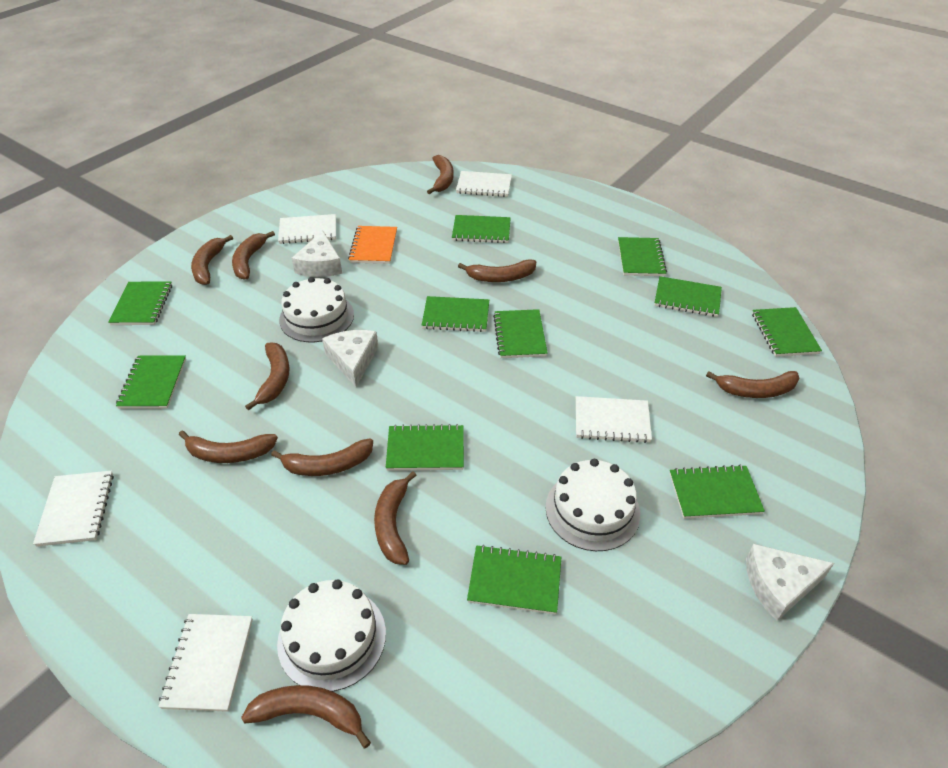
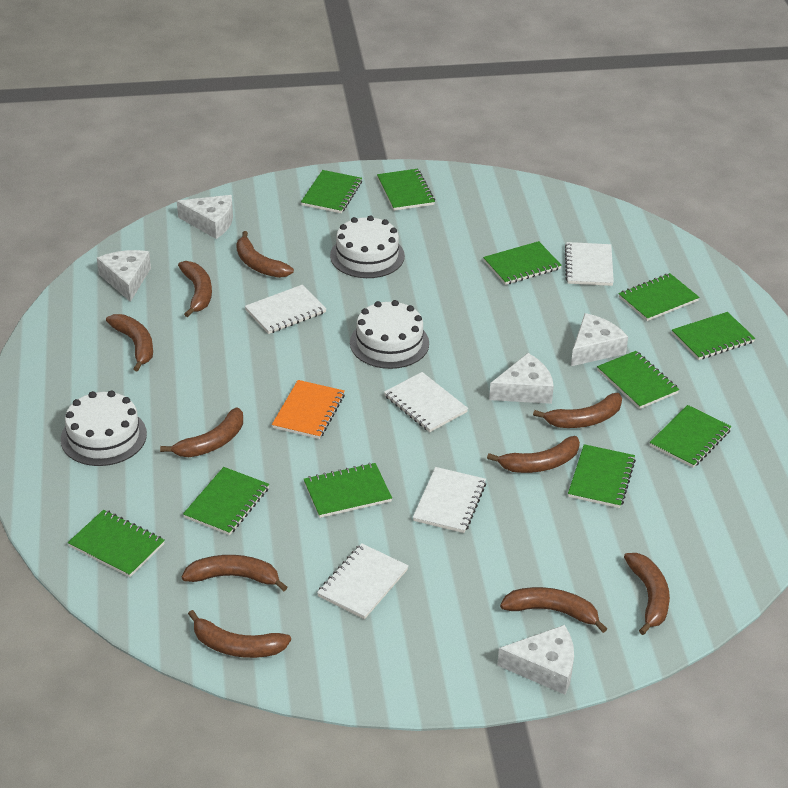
white cheese: 3 -> 5

